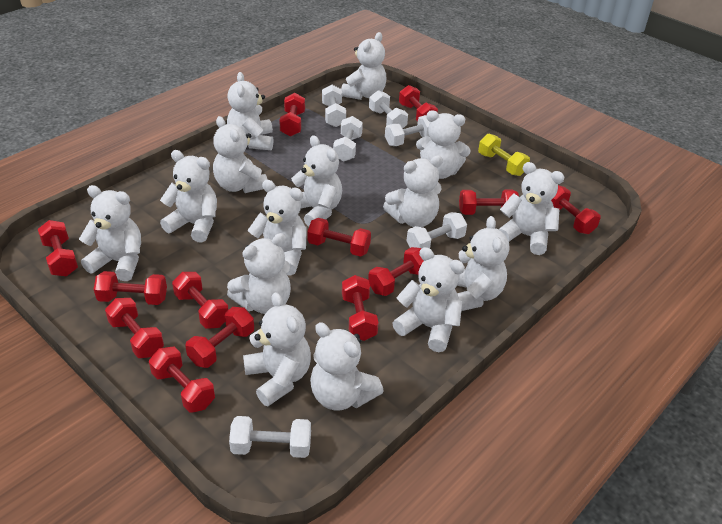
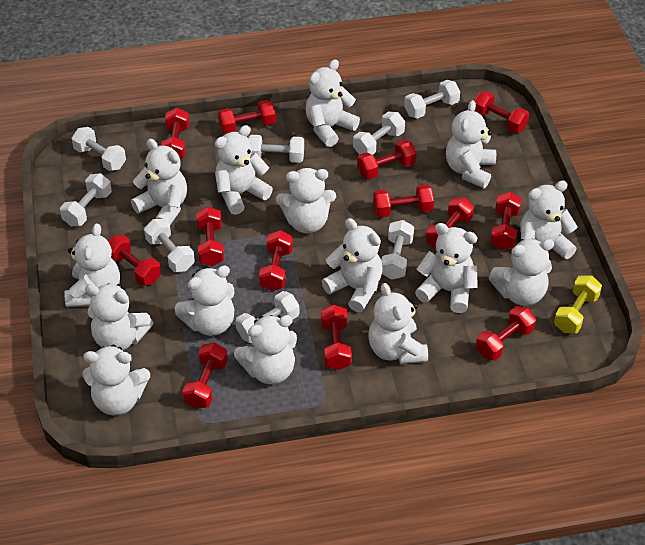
white dumbbell: 6 -> 8

